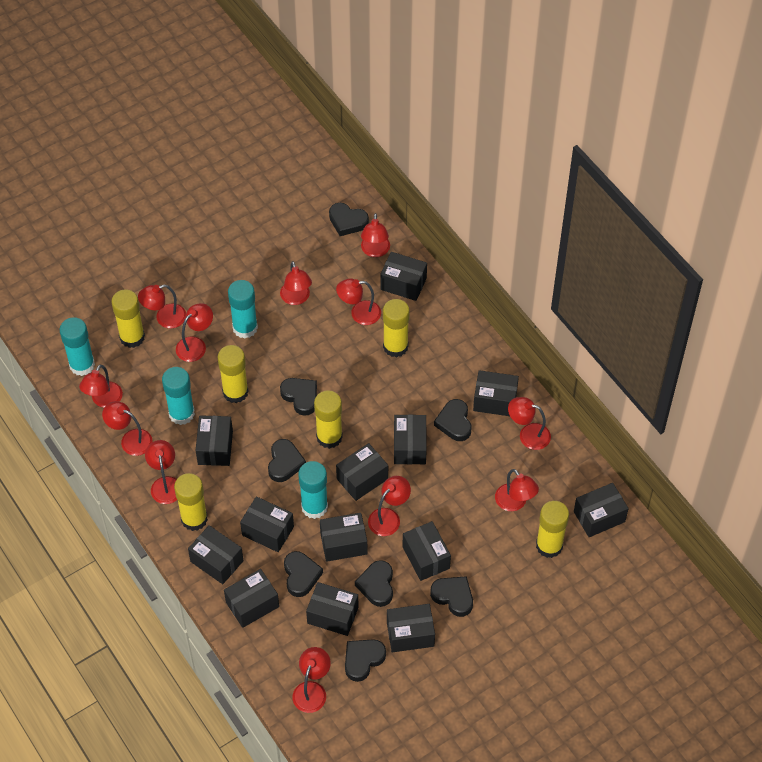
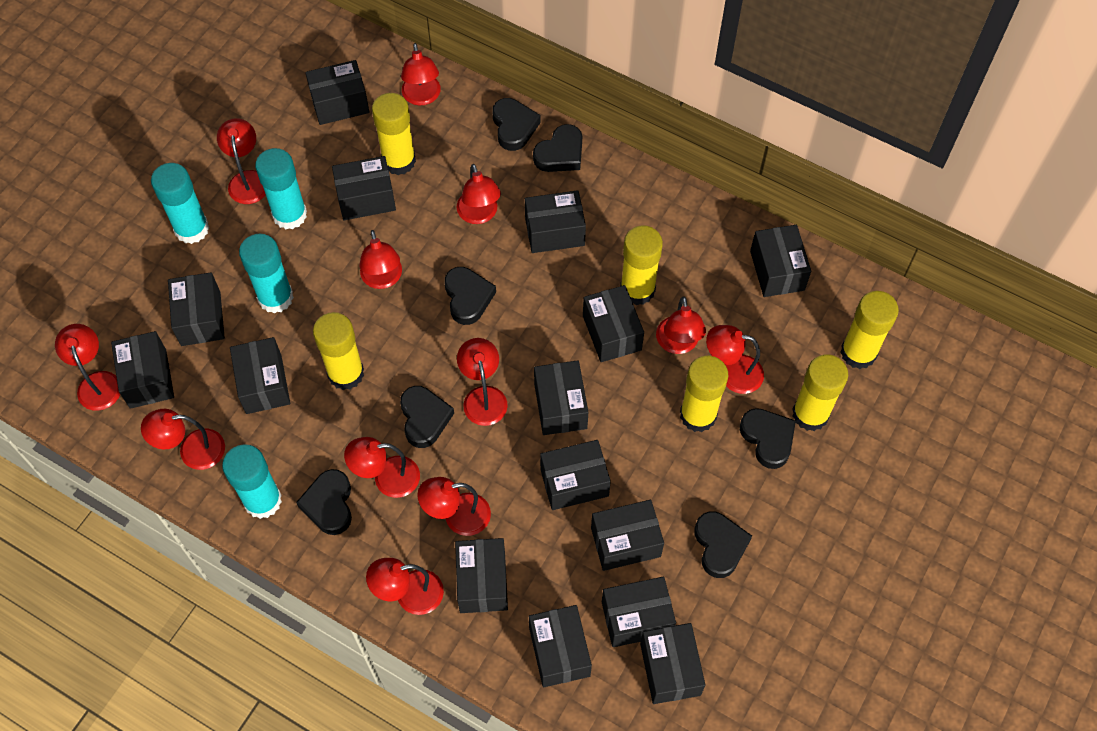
black box: 13 -> 15
black heart: 8 -> 7

